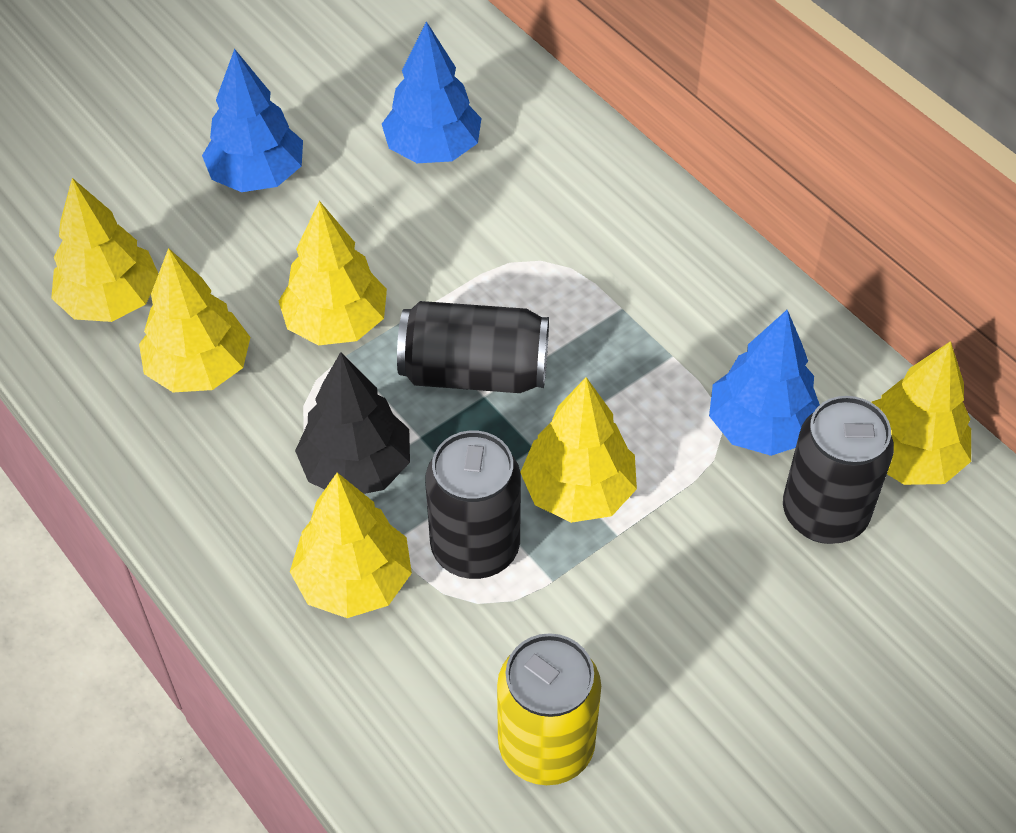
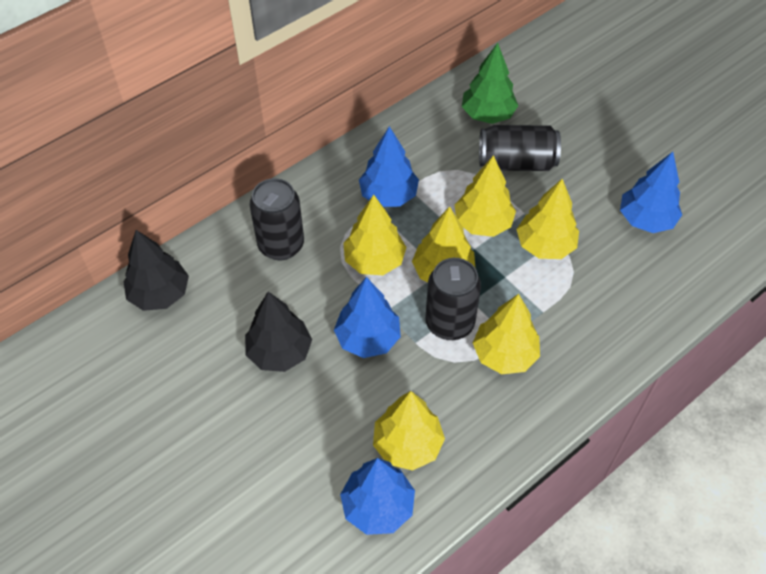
black tree: 1 -> 2
blue tree: 3 -> 4
green tree: 0 -> 1
yellow can: 1 -> 0

